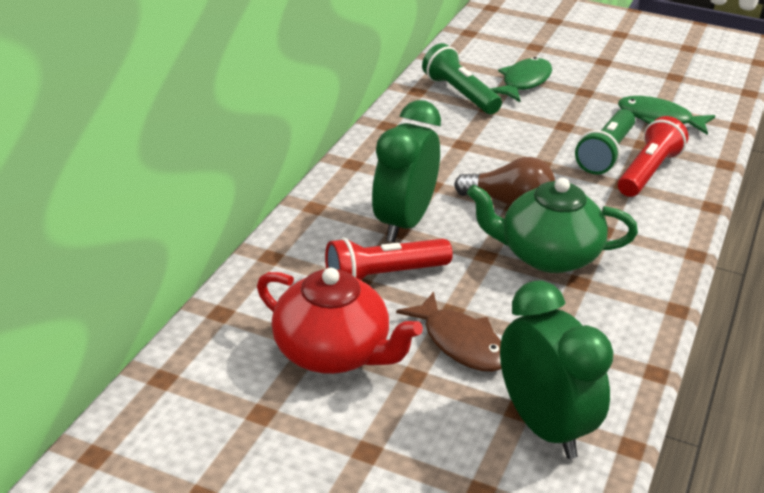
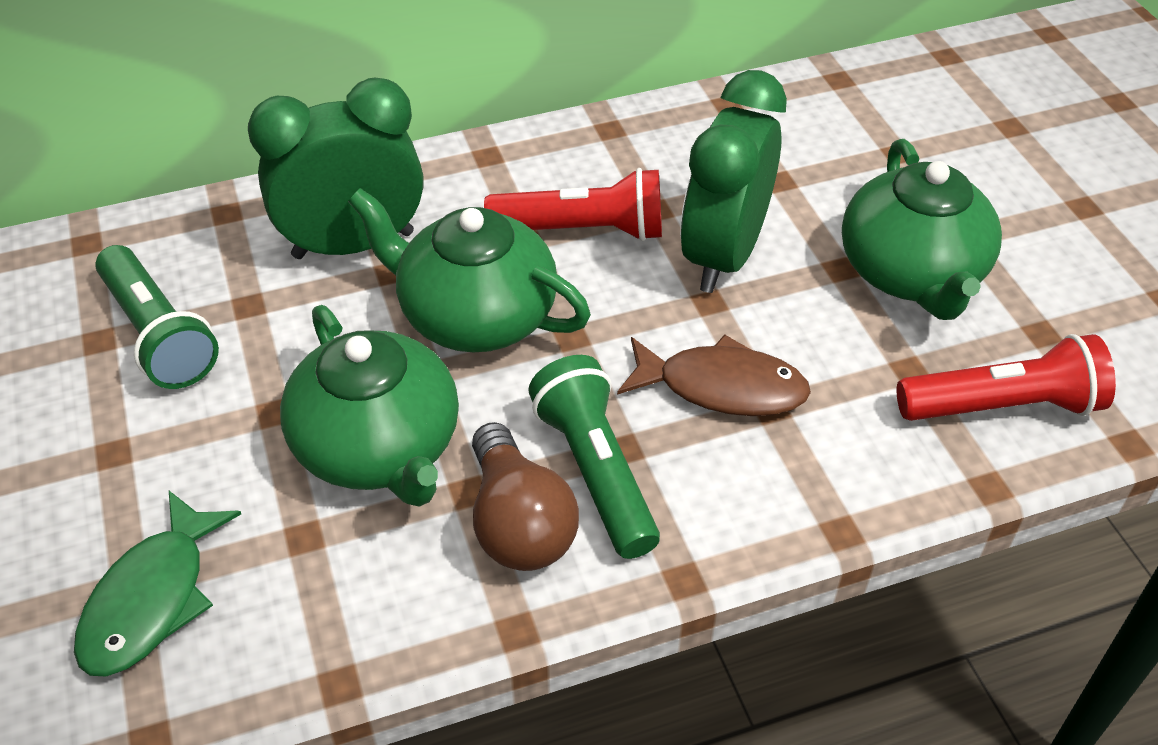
green fish: 2 -> 1
green teapot: 1 -> 3
red teapot: 1 -> 0

